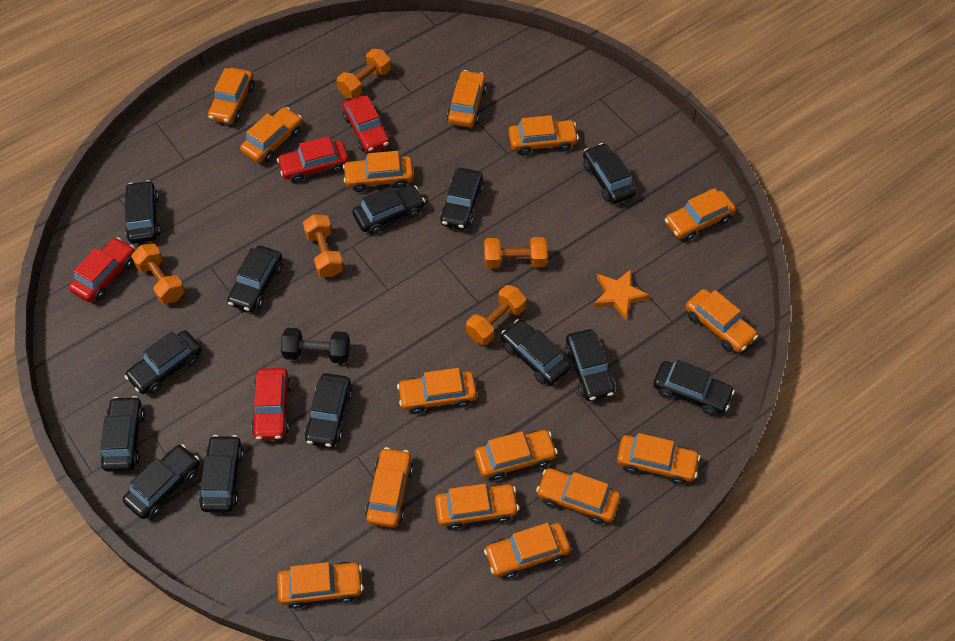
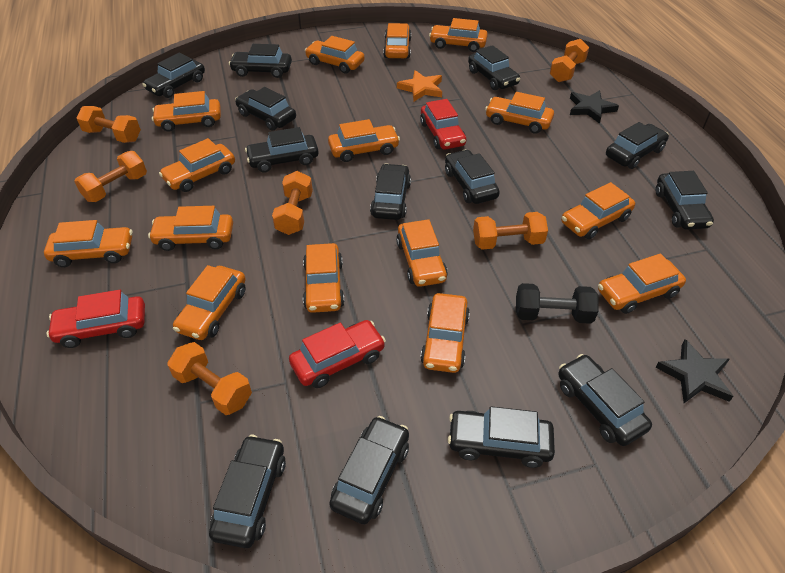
black star: 0 -> 2
orange dumbbell: 5 -> 6
red car: 4 -> 3

